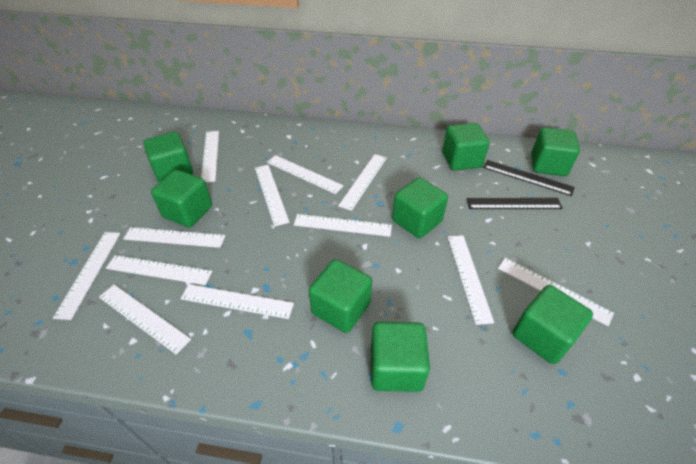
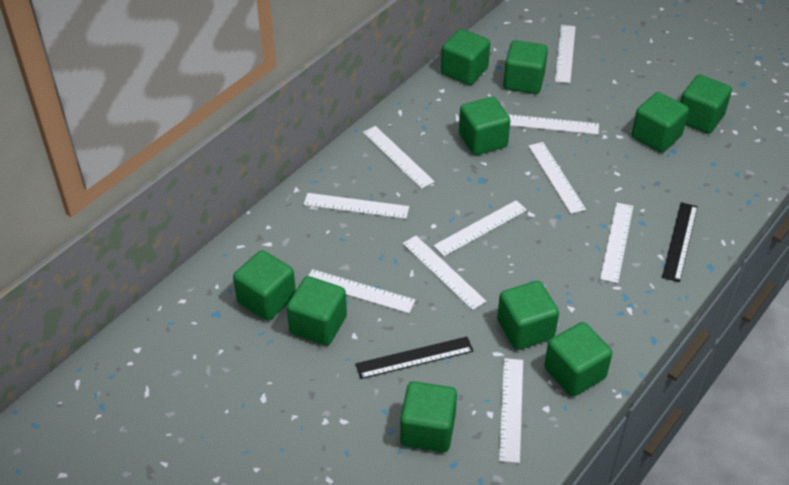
green cube: 8 -> 10
white ruler: 12 -> 10

